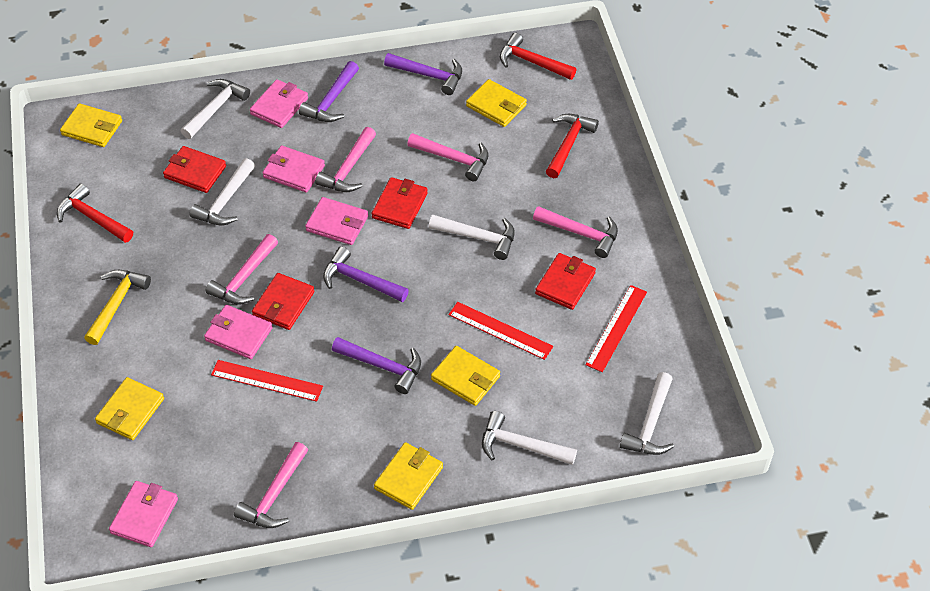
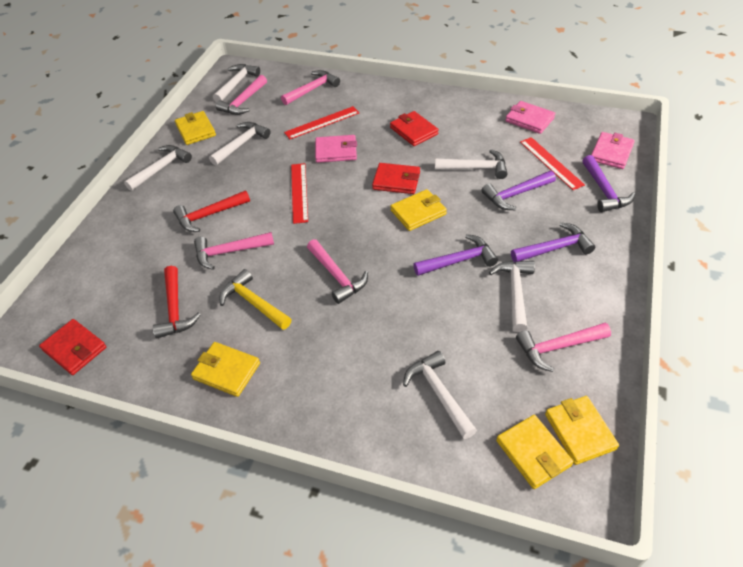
pink wallet: 5 -> 3
red hammer: 3 -> 2
red wallet: 4 -> 3
white hammer: 5 -> 6

